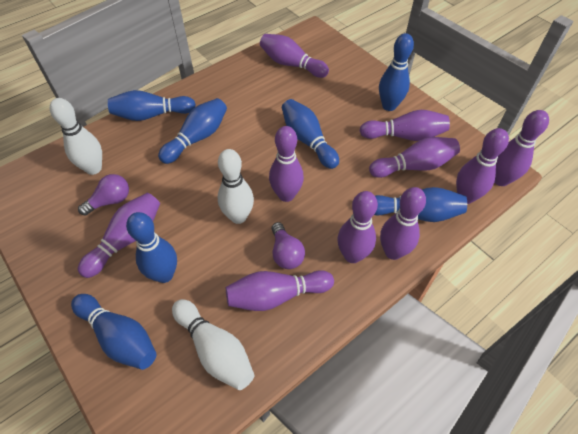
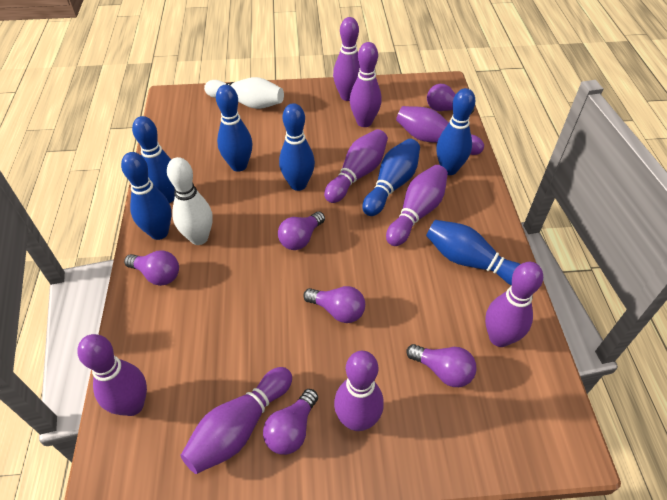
purple bowling pin: 10 -> 9
purple light bulb: 2 -> 6
white bowling pin: 3 -> 2

